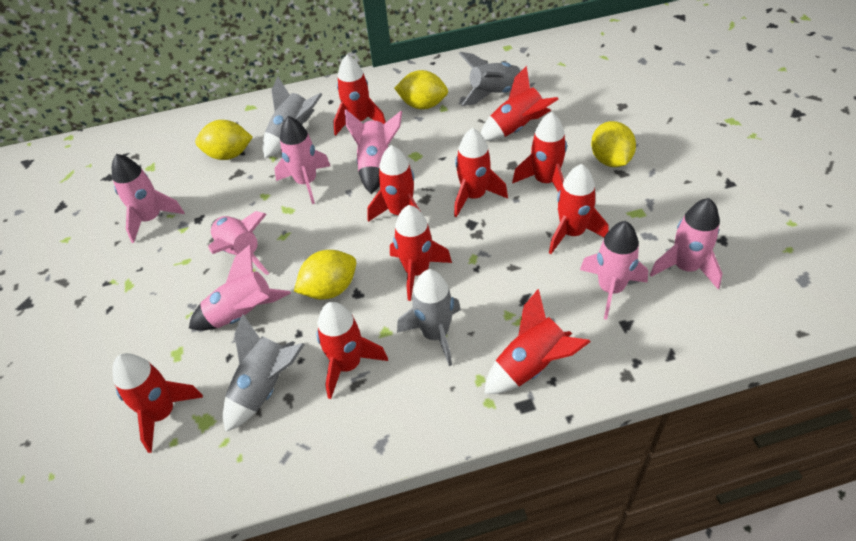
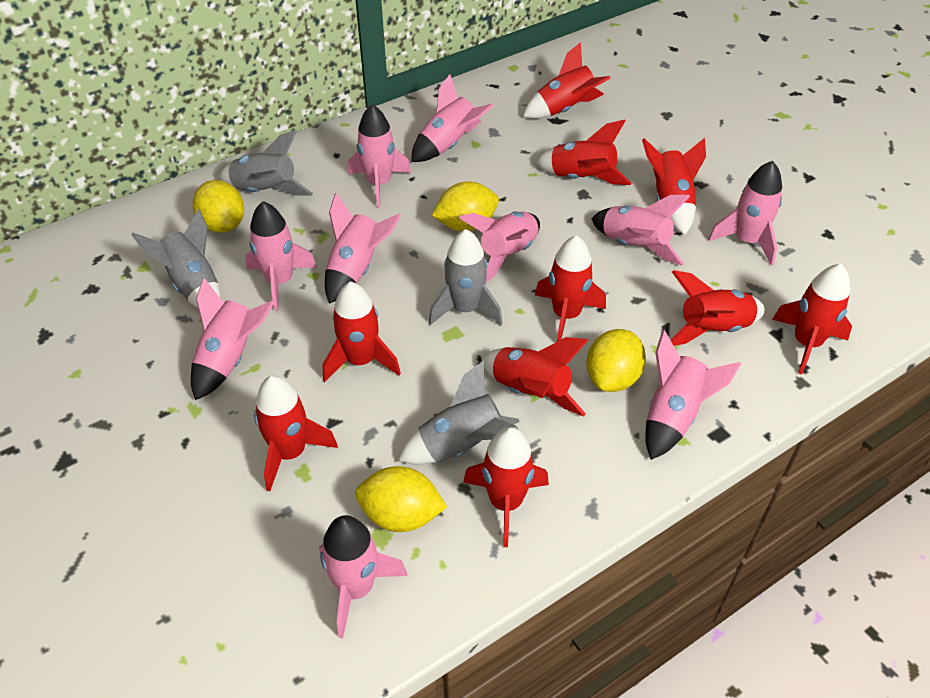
pink rocket: 7 -> 10

